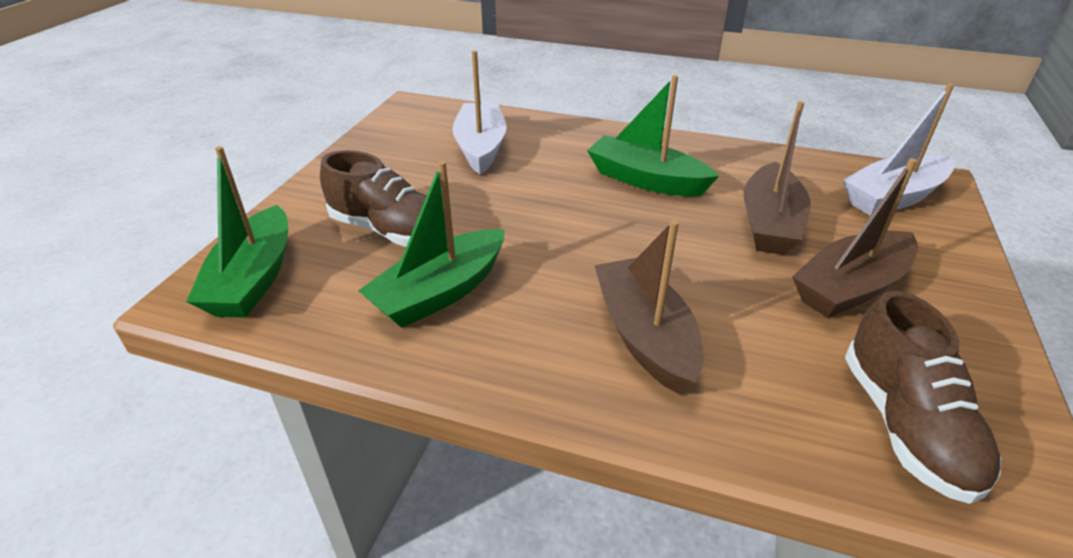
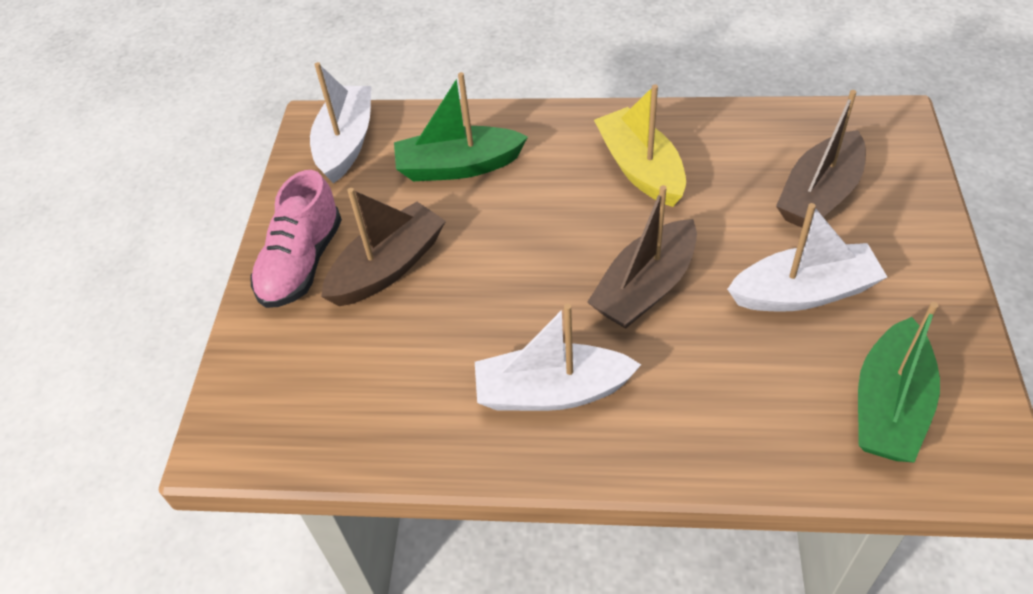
brown shoe: 2 -> 0
green boat: 3 -> 2
pink shoe: 0 -> 1
white boat: 2 -> 3
yellow boat: 0 -> 1

